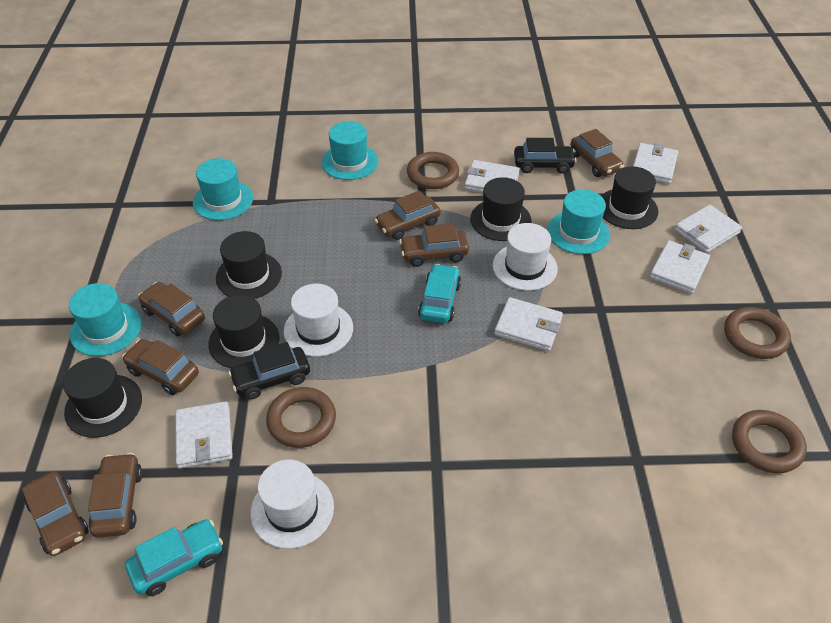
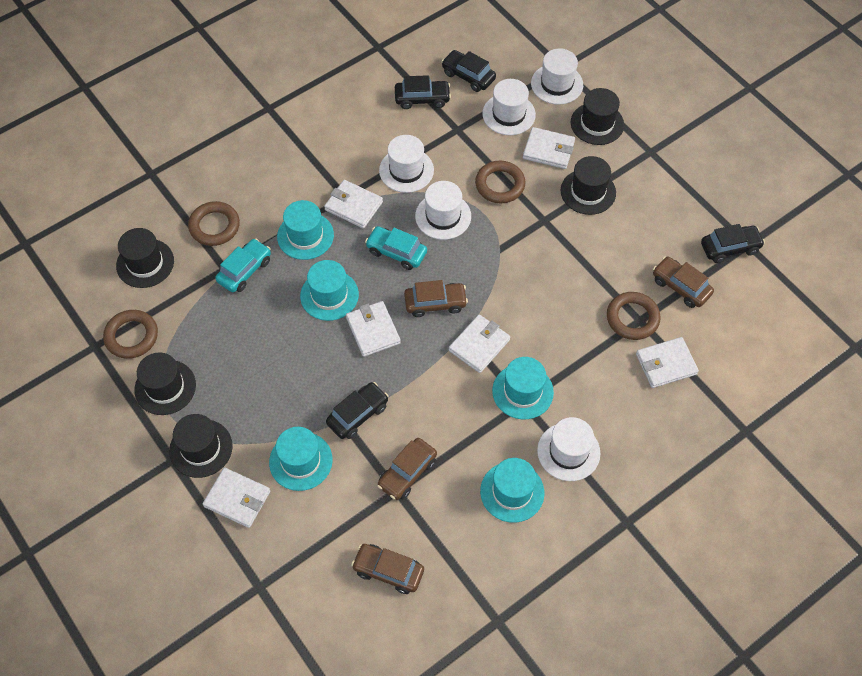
black car: 2 -> 4
brown car: 7 -> 4
turquoise hat: 4 -> 5
white hat: 3 -> 5

